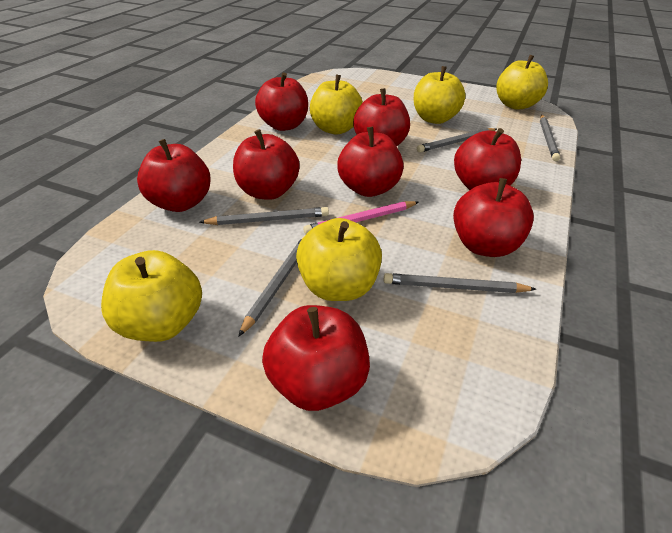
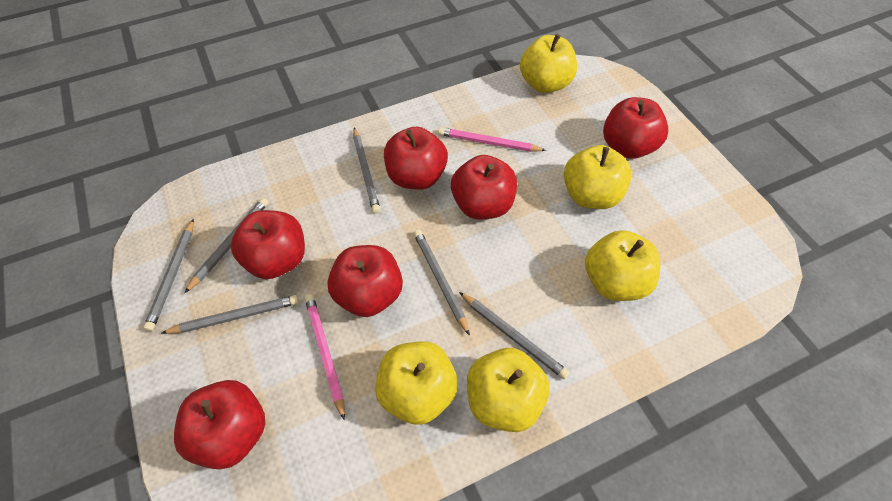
grey pencil: 5 -> 6
pink pencil: 1 -> 2
red apple: 8 -> 6

